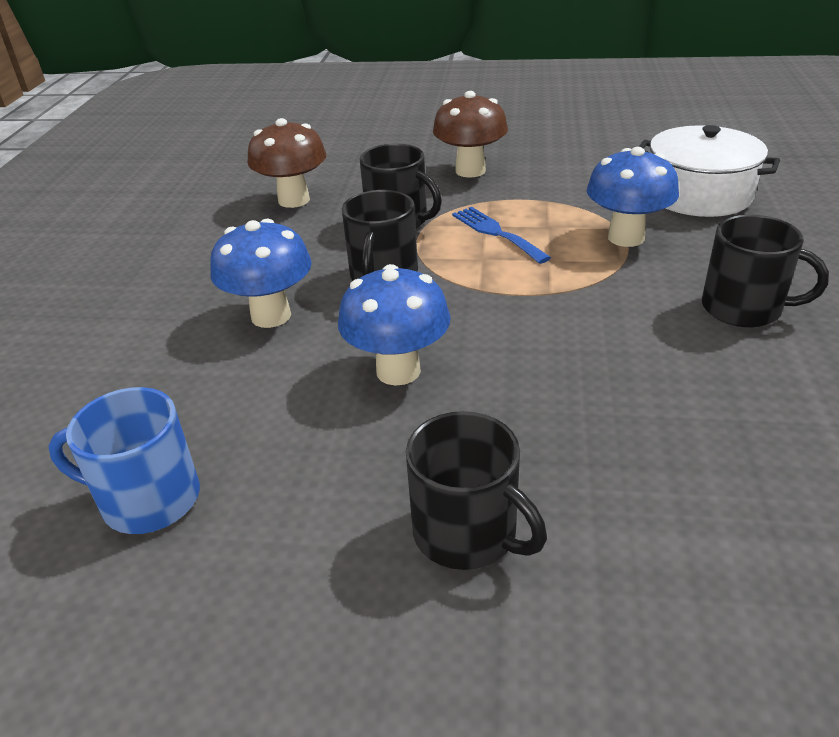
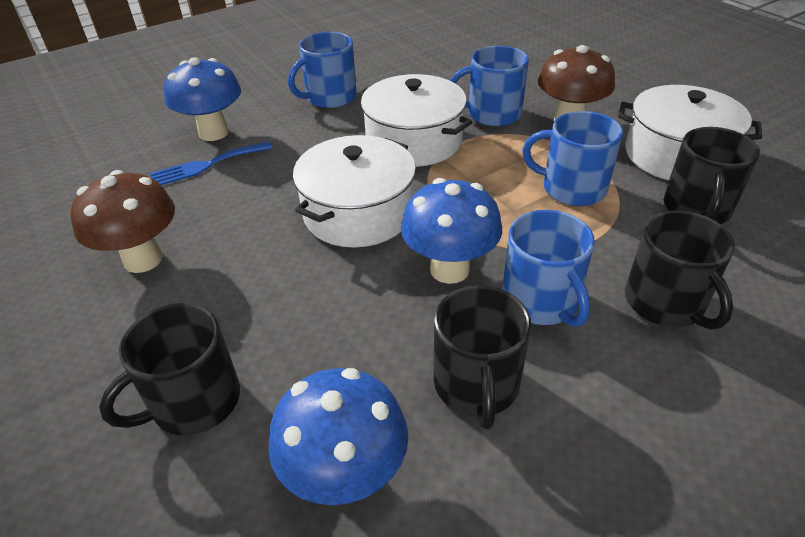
blue mug: 1 -> 4
white pot: 1 -> 3

